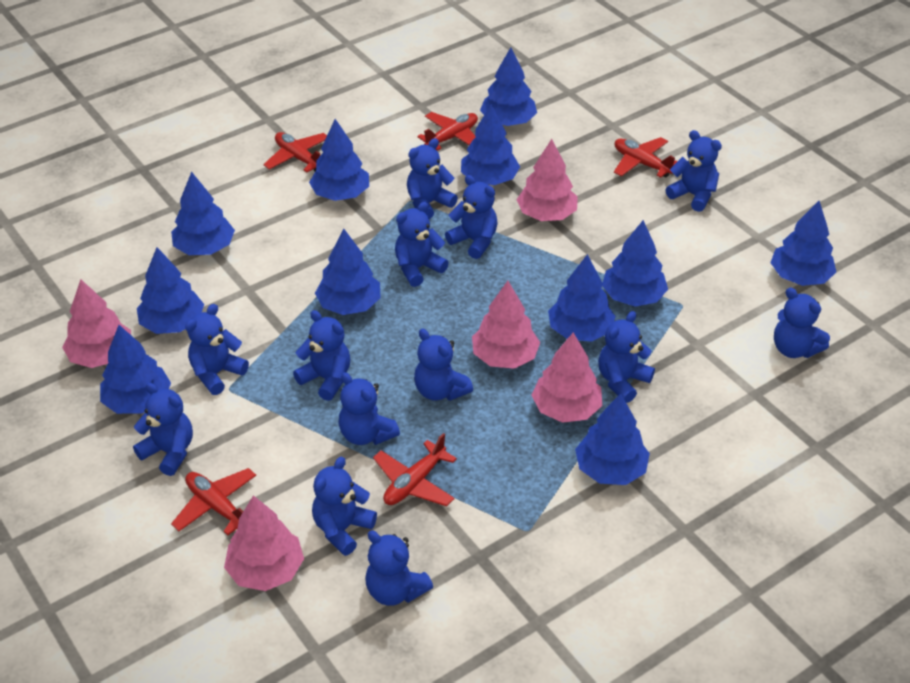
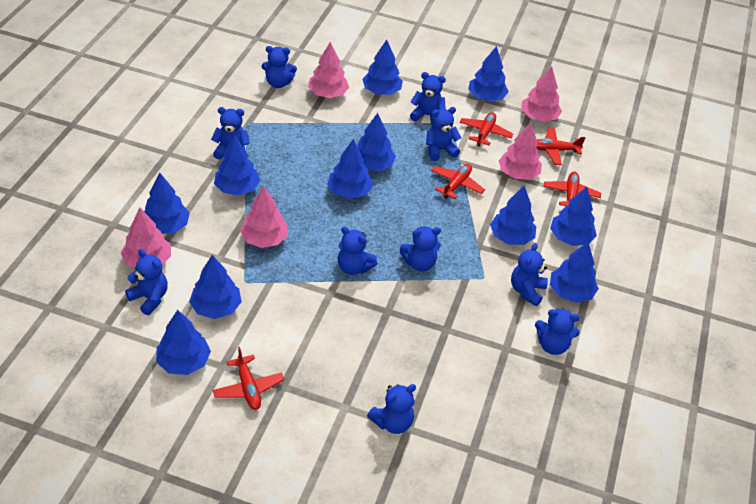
blue teddy bear: 13 -> 10

